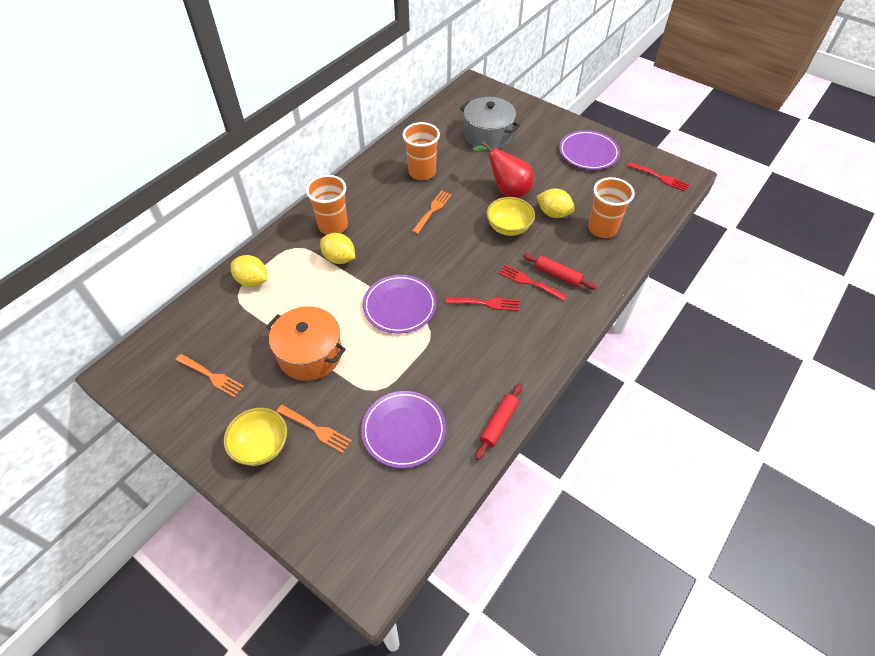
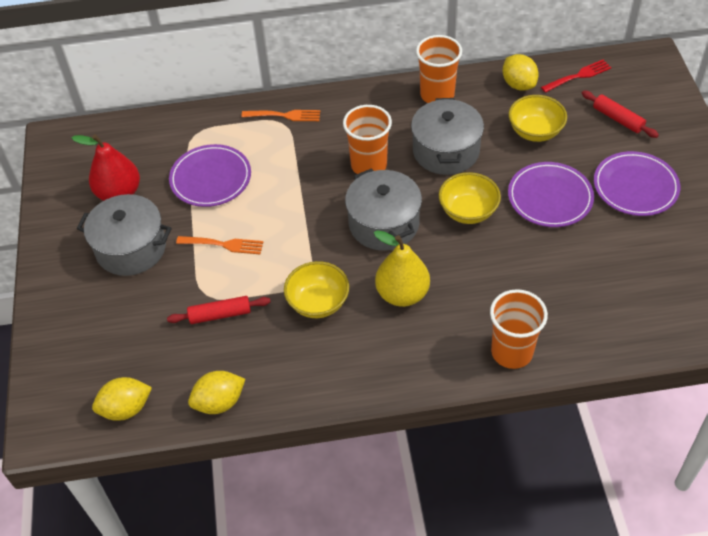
grey pot: 1 -> 3
orange fork: 3 -> 2
orange pot: 1 -> 0
red fork: 3 -> 1
yellow bowl: 2 -> 3
yellow pear: 0 -> 1

